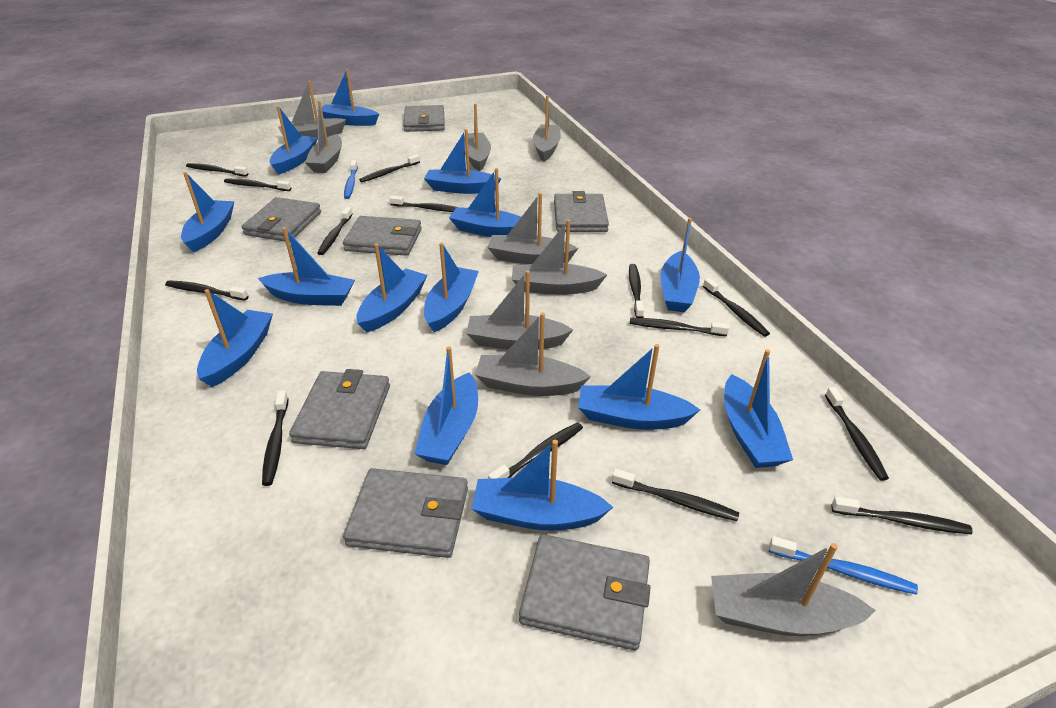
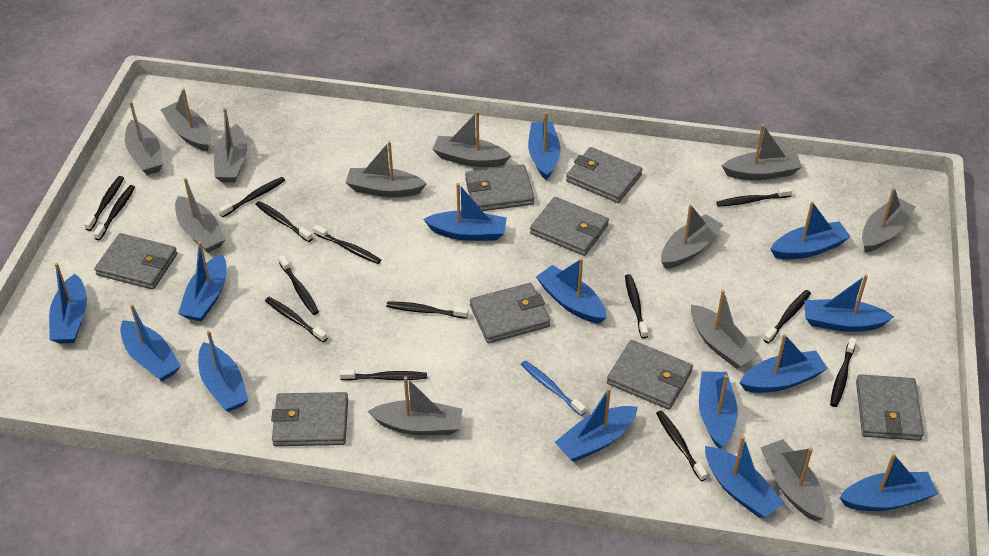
blue toothbrush: 2 -> 1
grey boat: 9 -> 12
grey wallet: 7 -> 8

